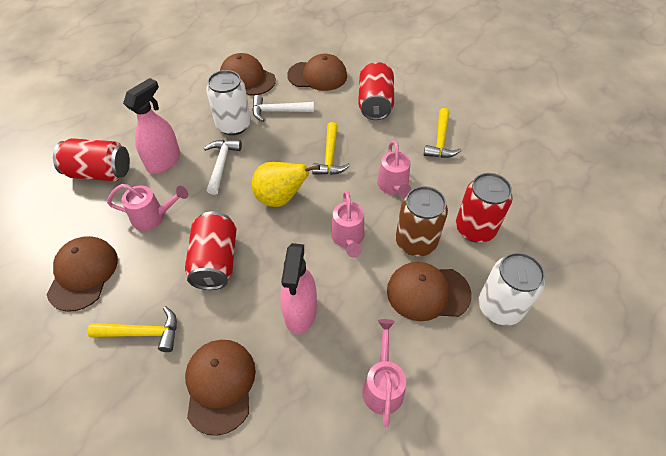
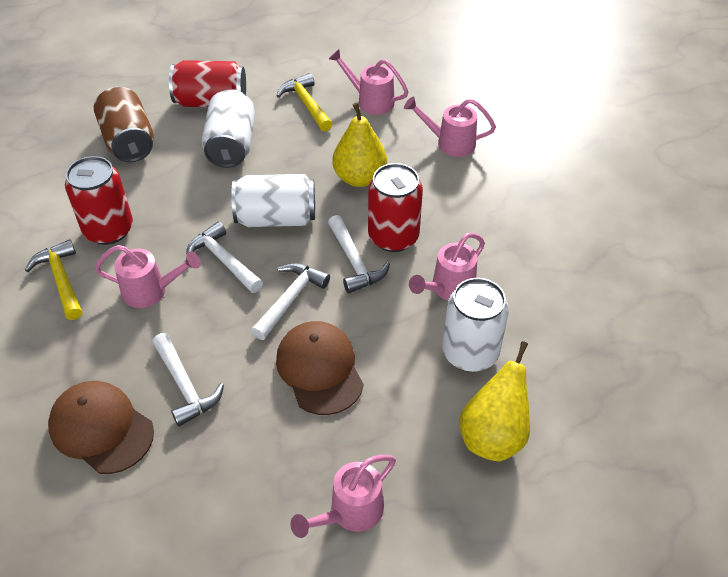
brown cap: 5 -> 2
pink spray bottle: 2 -> 0
pink watering can: 4 -> 5
red can: 4 -> 3
white can: 2 -> 3
white hammer: 2 -> 4
yellow hammer: 3 -> 2
yellow pear: 1 -> 2

